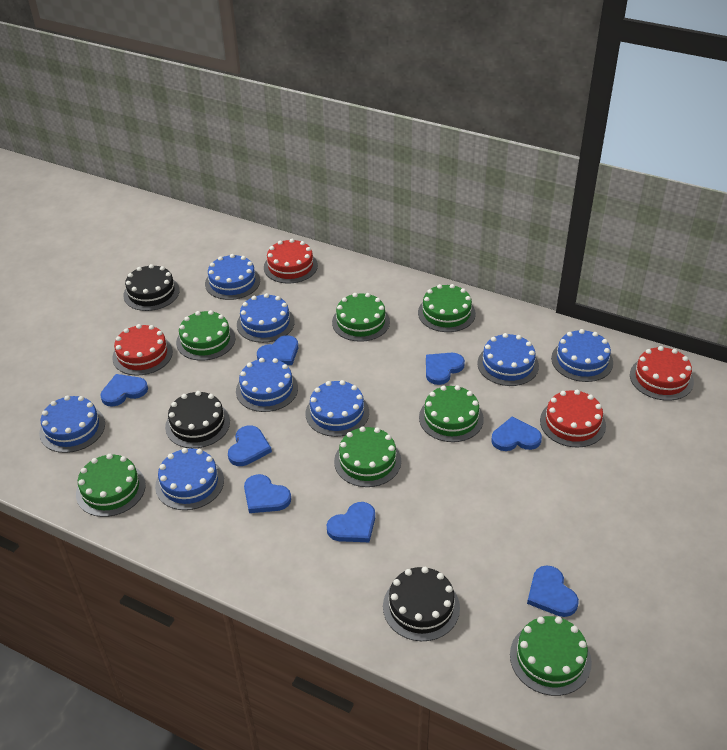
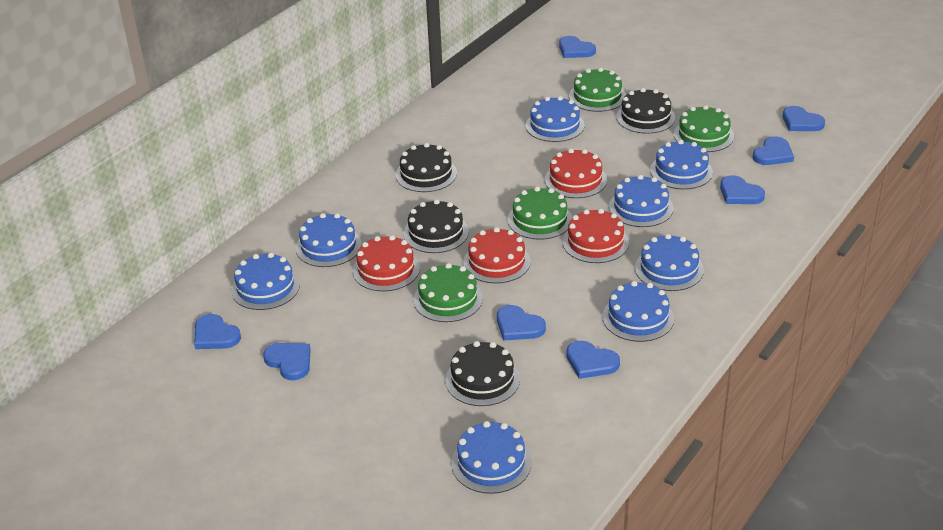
black cake: 3 -> 4
green cake: 7 -> 4

